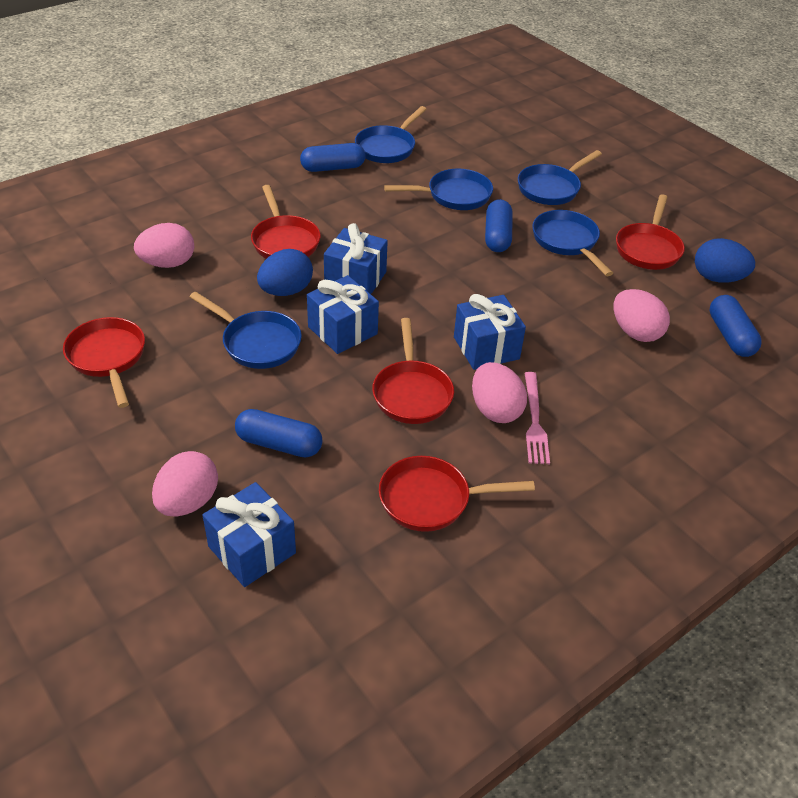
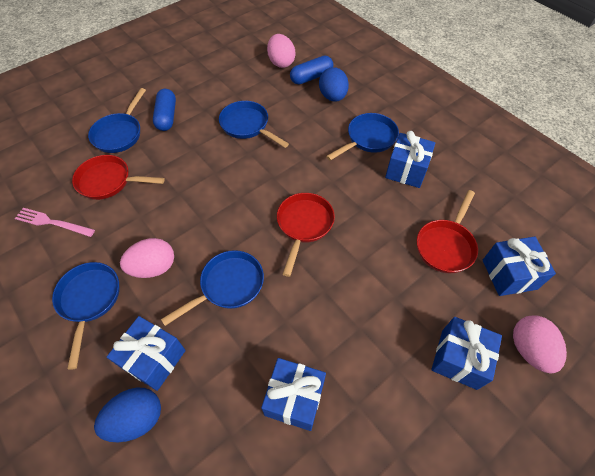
blue capsule: 4 -> 2
blue gift: 4 -> 5
pink egg: 4 -> 3
red pan: 5 -> 3

